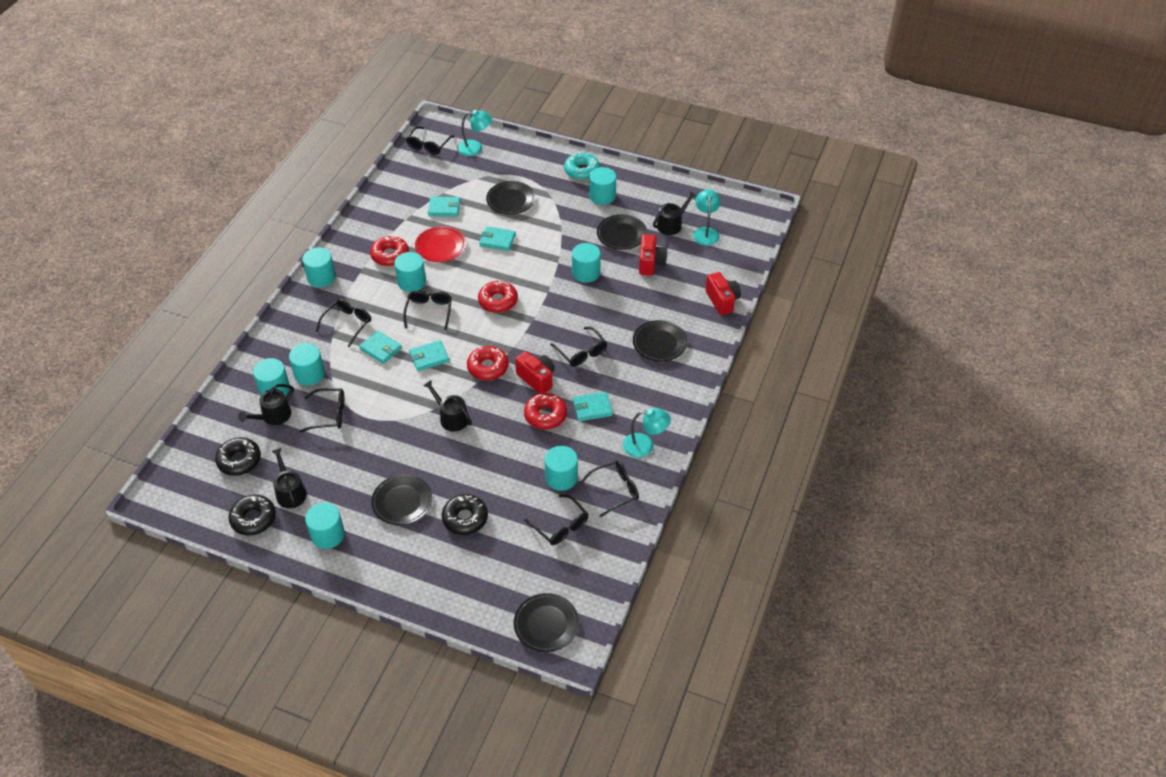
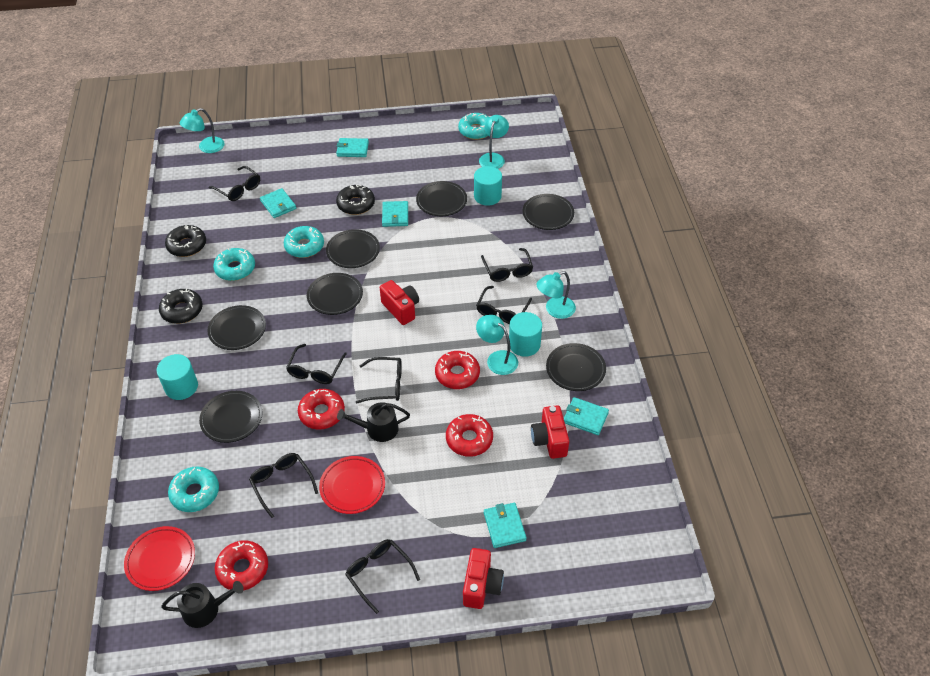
black plate: 5 -> 7
black watering can: 4 -> 2
red plate: 1 -> 2
turquoise cylinder: 8 -> 3
turquoise donut: 1 -> 4
turquoise lamp: 3 -> 4

